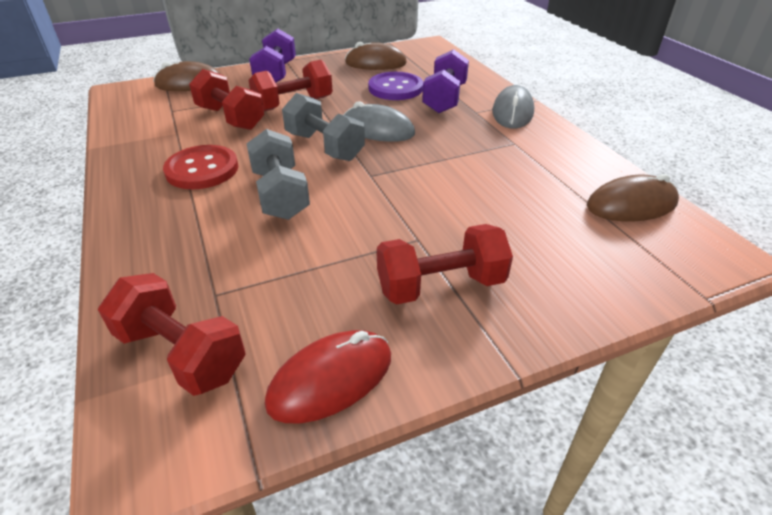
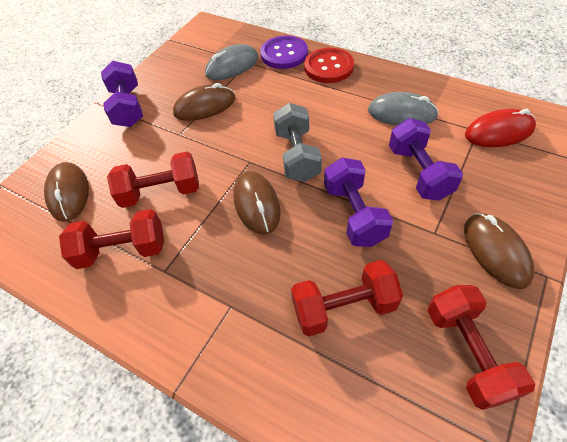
brown mouse: 3 -> 4
grey dumbbell: 2 -> 1
purple dumbbell: 2 -> 3

